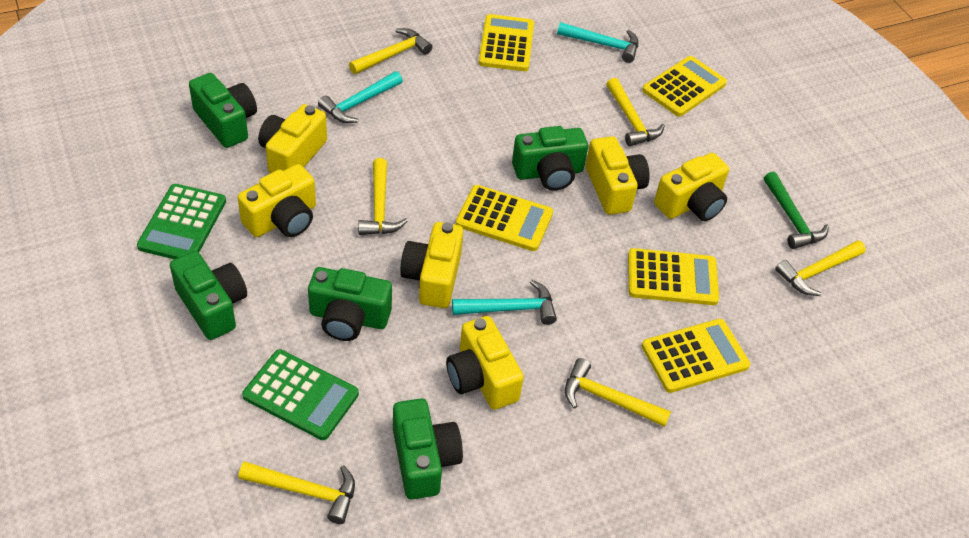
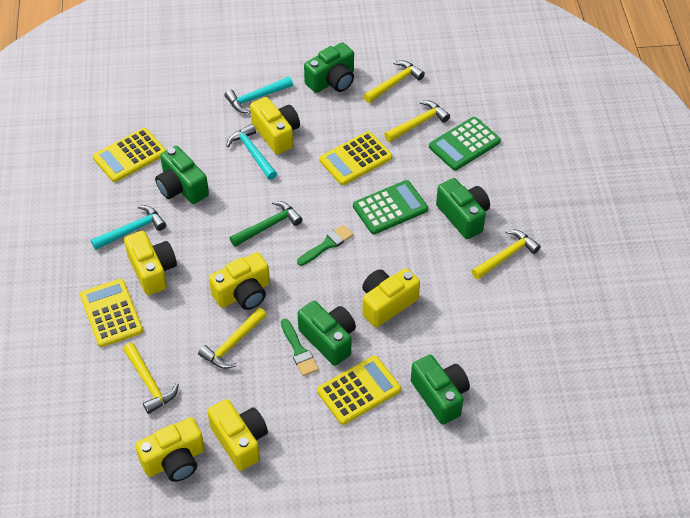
green brush: 0 -> 2
yellow calculator: 5 -> 4
yellow hammer: 6 -> 5

